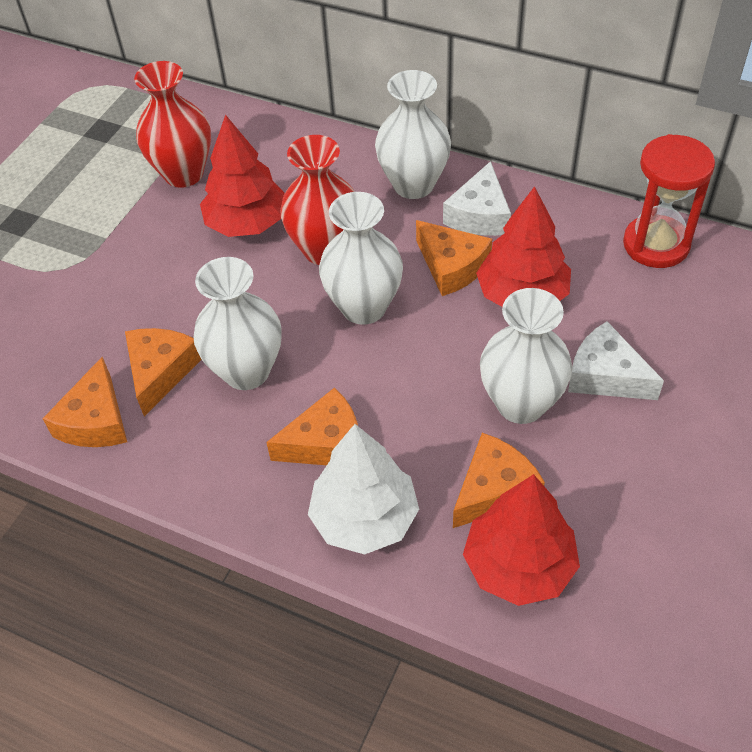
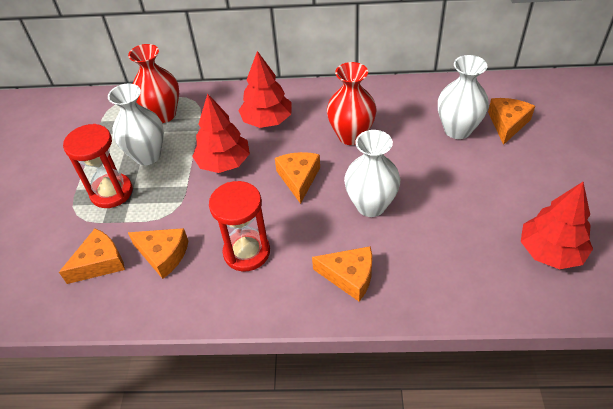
red hourglass: 1 -> 2
white cheese: 2 -> 0
white tree: 1 -> 0
white vase: 4 -> 3

